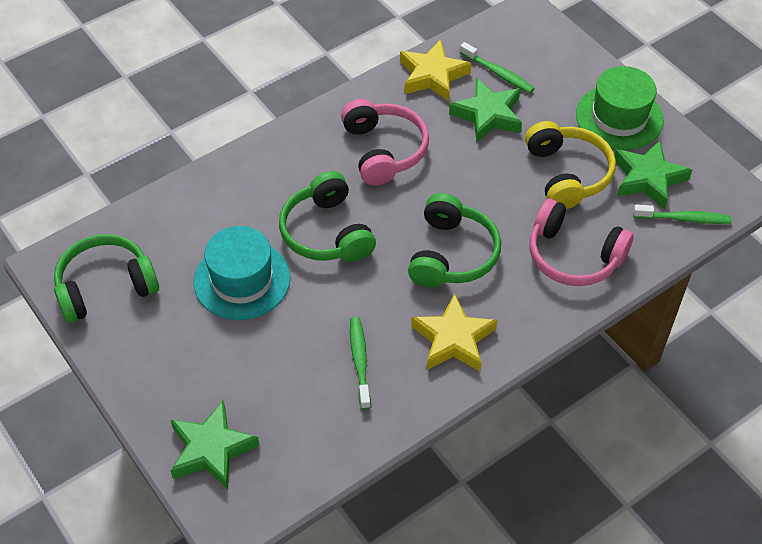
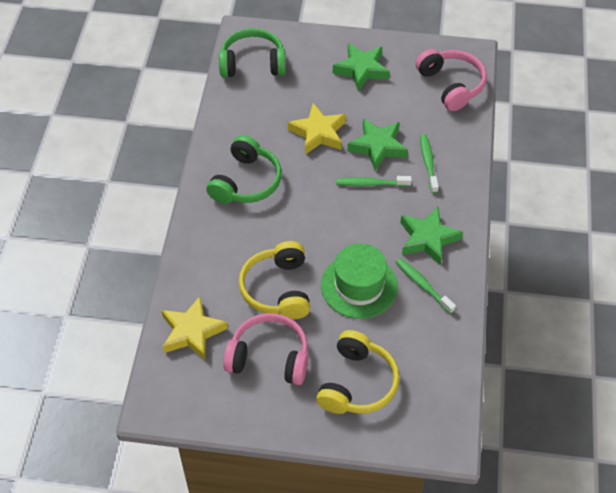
green headphones: 3 -> 2
turquoise hat: 1 -> 0
yellow headphones: 1 -> 2

